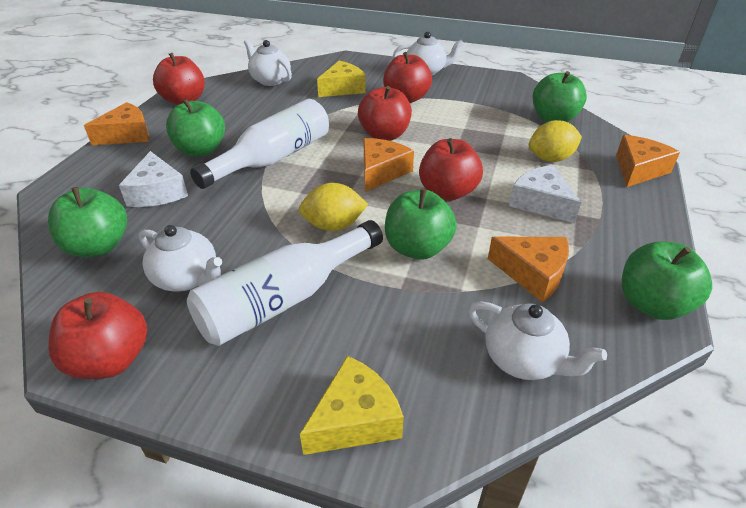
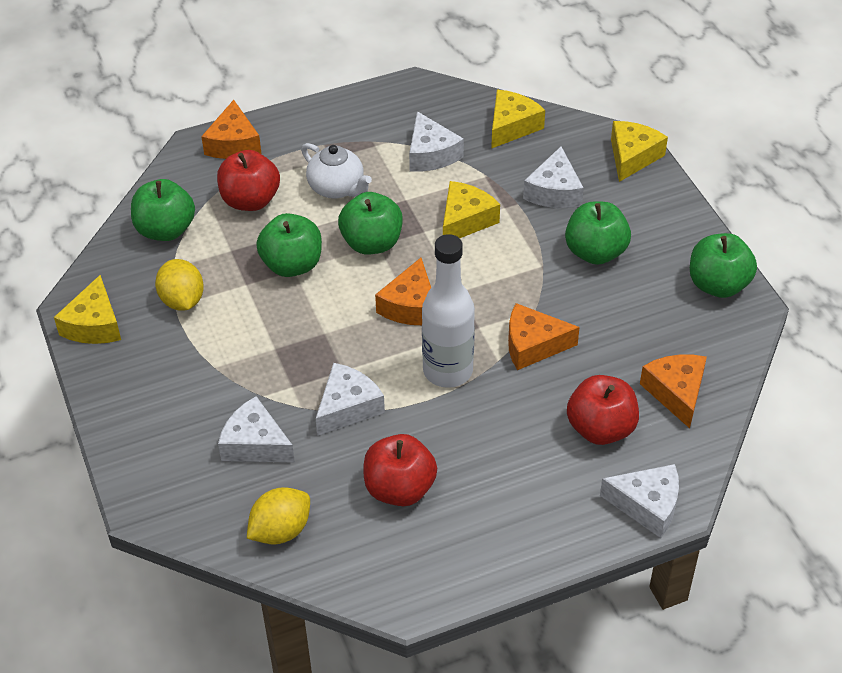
red apple: 5 -> 3
white bottle: 2 -> 1
white cheese: 2 -> 5
white teapot: 4 -> 1
yellow cheese: 2 -> 4

